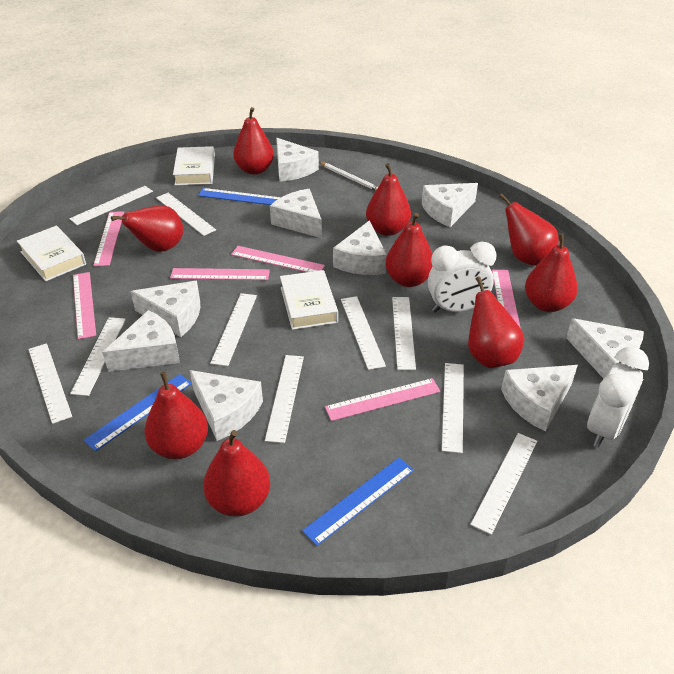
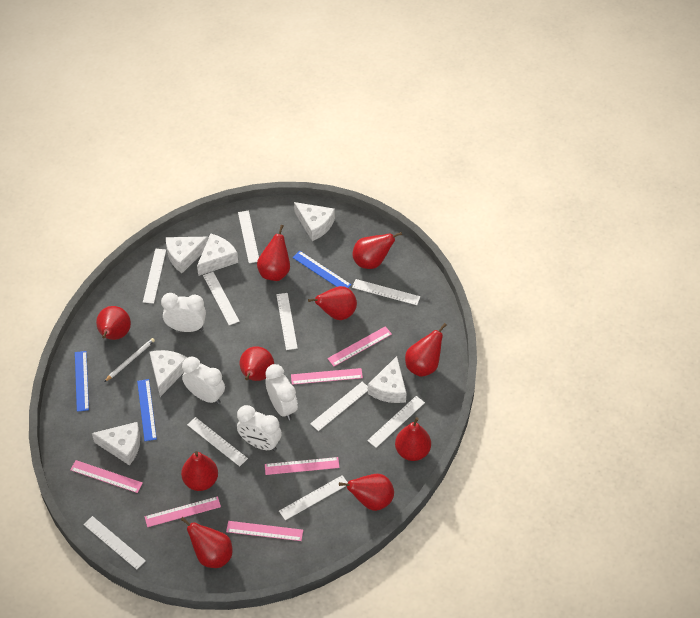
red pear: 9 -> 10
white book: 3 -> 0
white cheese: 9 -> 6
white clock: 2 -> 4

